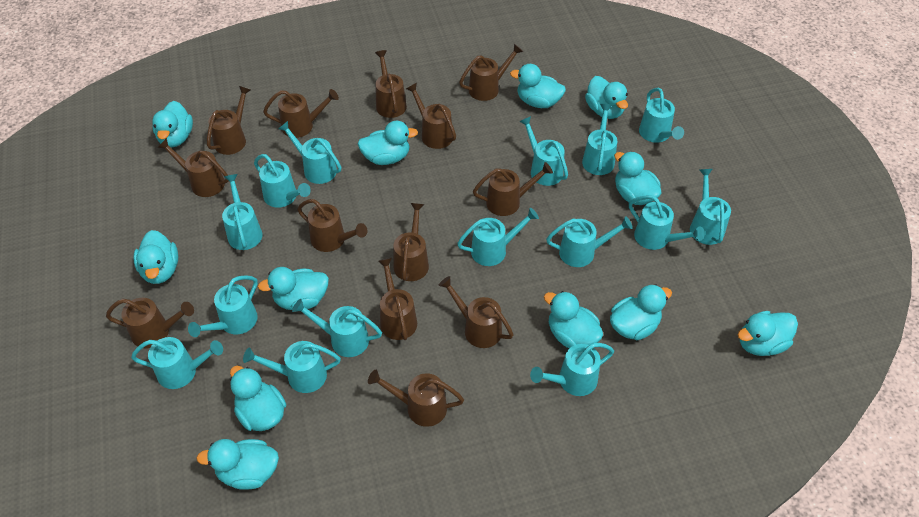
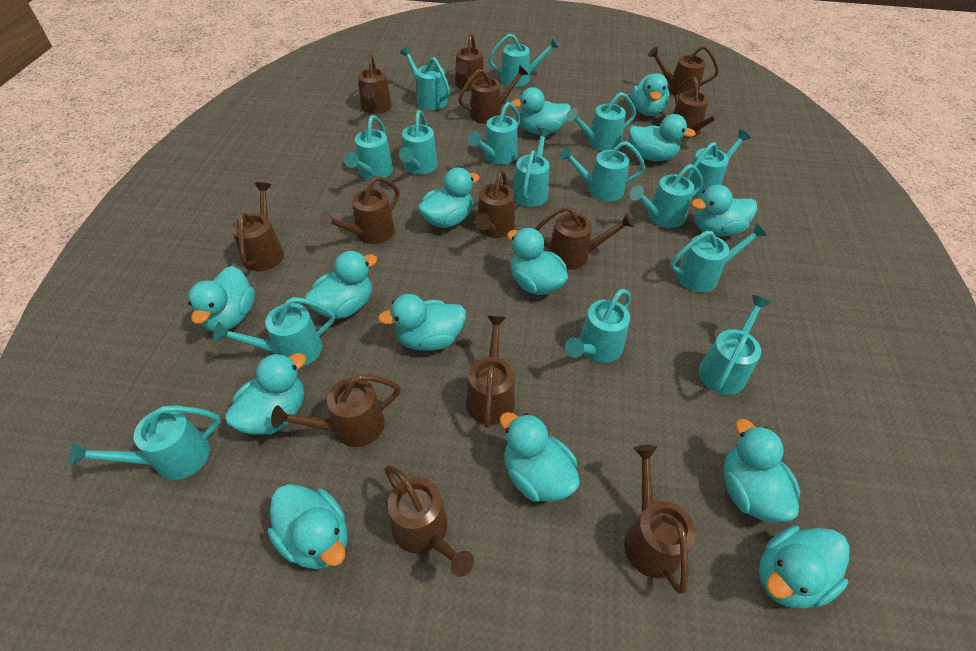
turquoise duck: 12 -> 14

